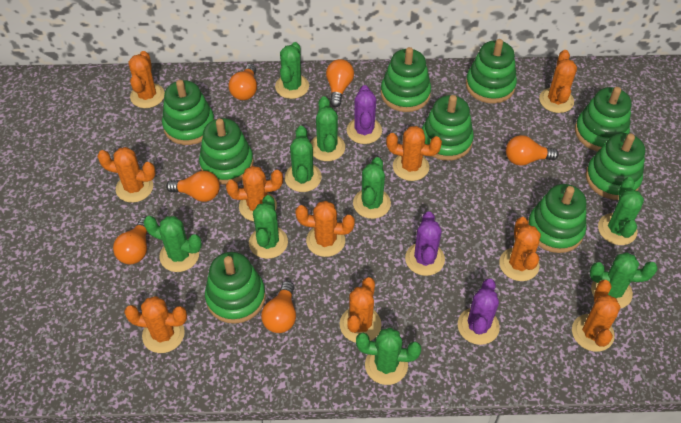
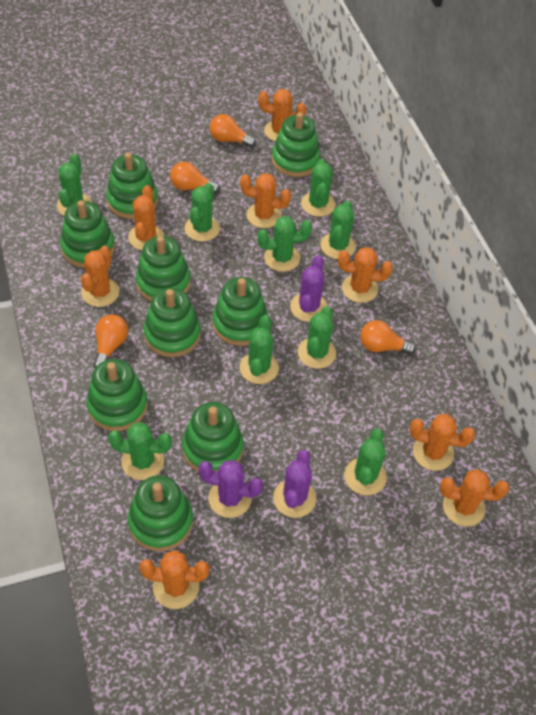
orange cactus: 10 -> 8
orange light bulb: 6 -> 4

